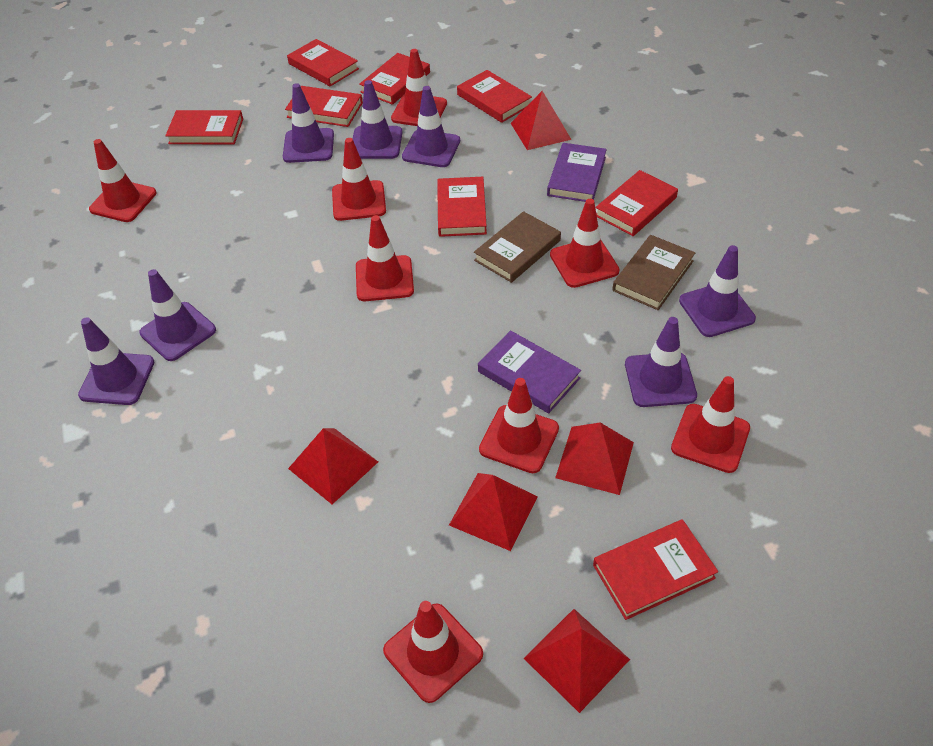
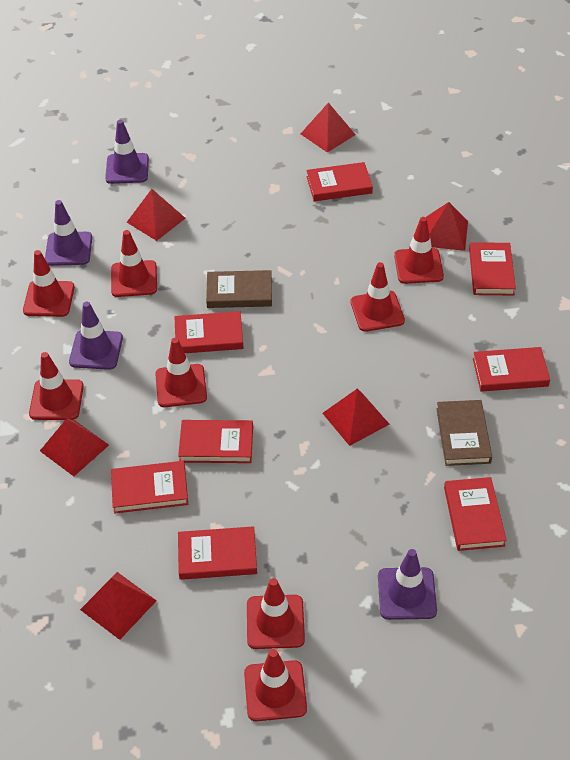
purple book: 2 -> 0
purple traffic cone: 7 -> 4
red pyramid: 5 -> 6

